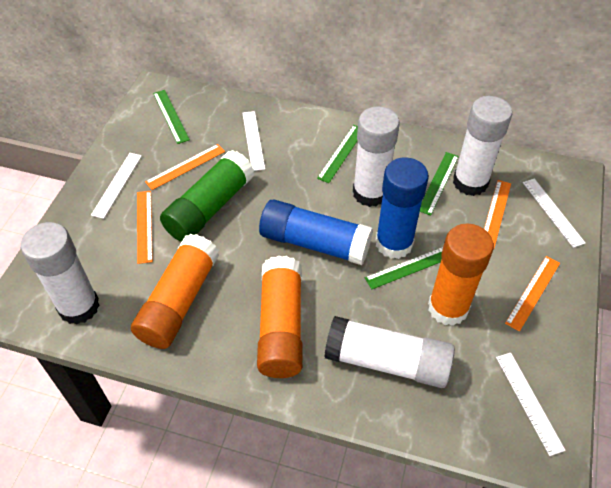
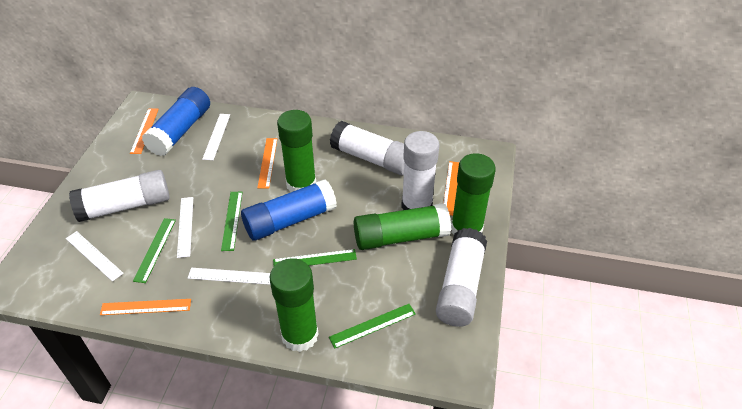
green glue stick: 1 -> 4
orange glue stick: 3 -> 0

